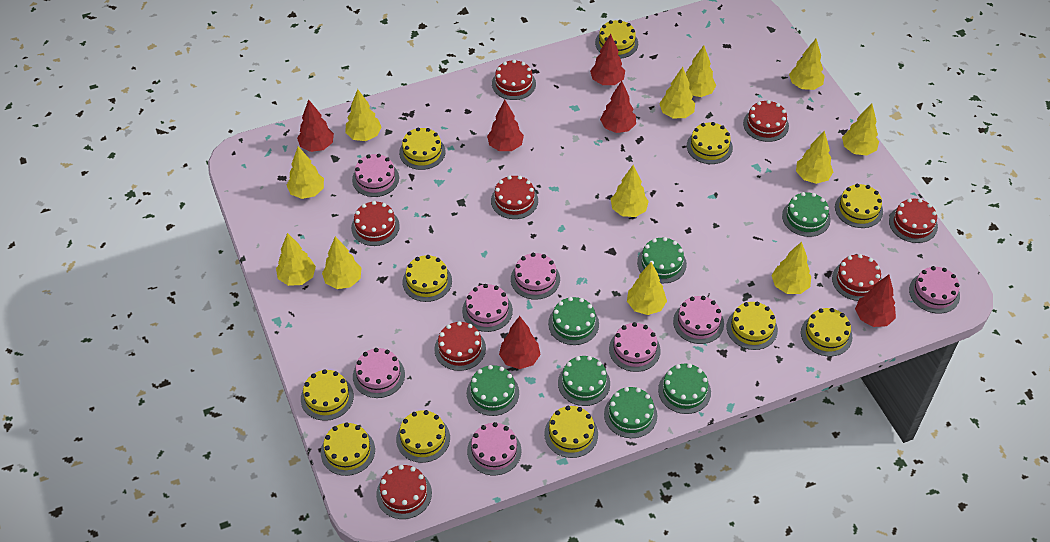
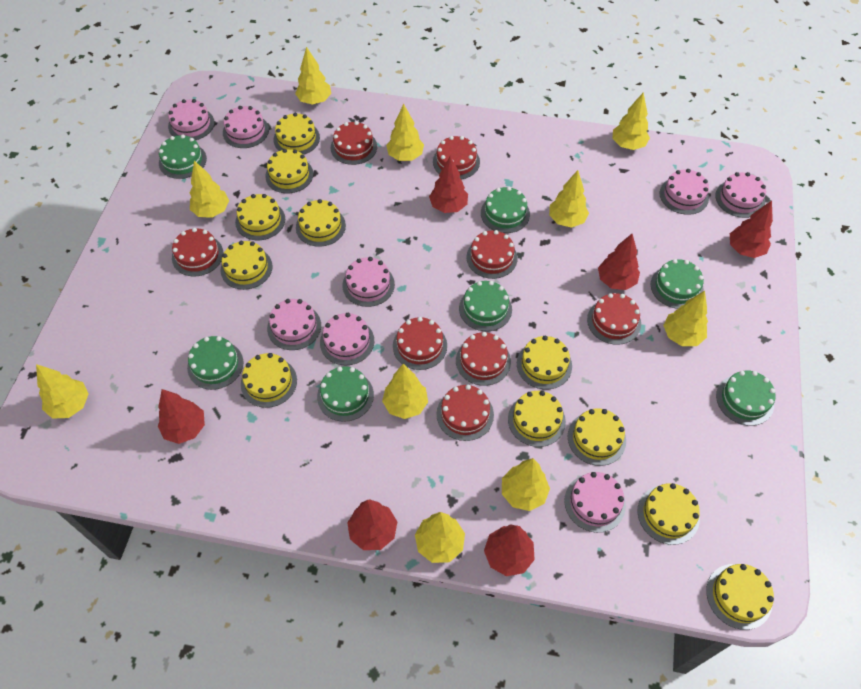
yellow tree: 12 -> 10

